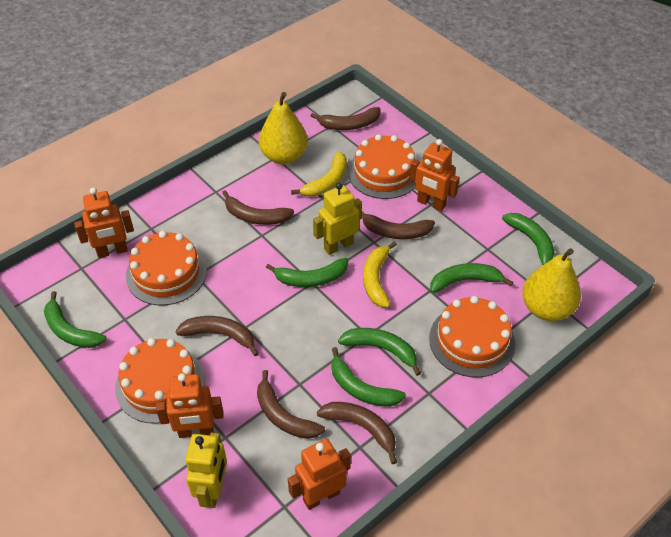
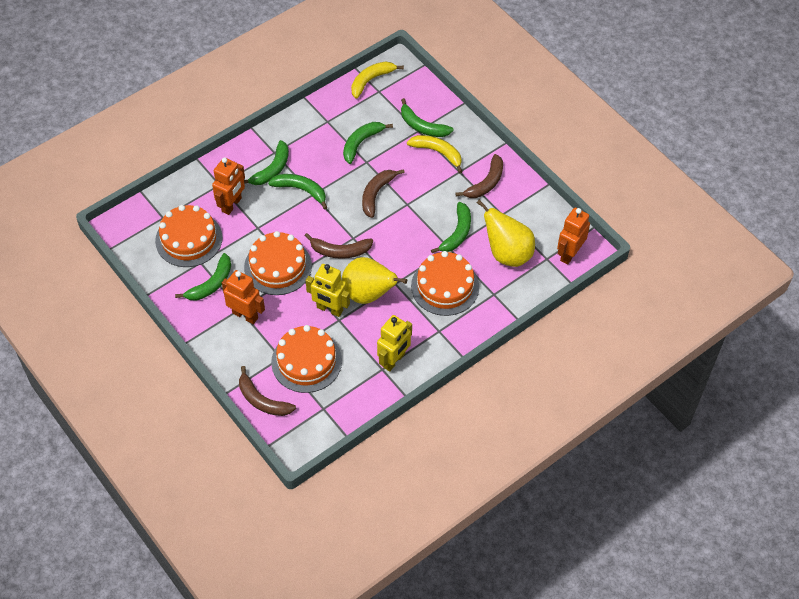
brown banana: 6 -> 4
orange robot: 4 -> 3

